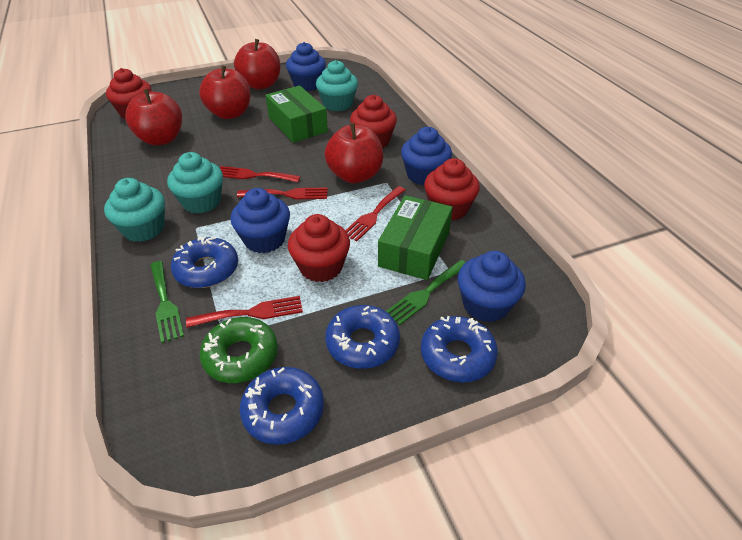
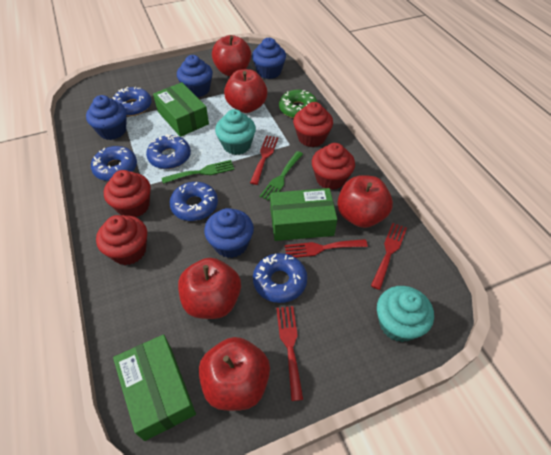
blue donut: 4 -> 5
green box: 2 -> 3
red apple: 4 -> 5
turquoise cupcake: 3 -> 2

